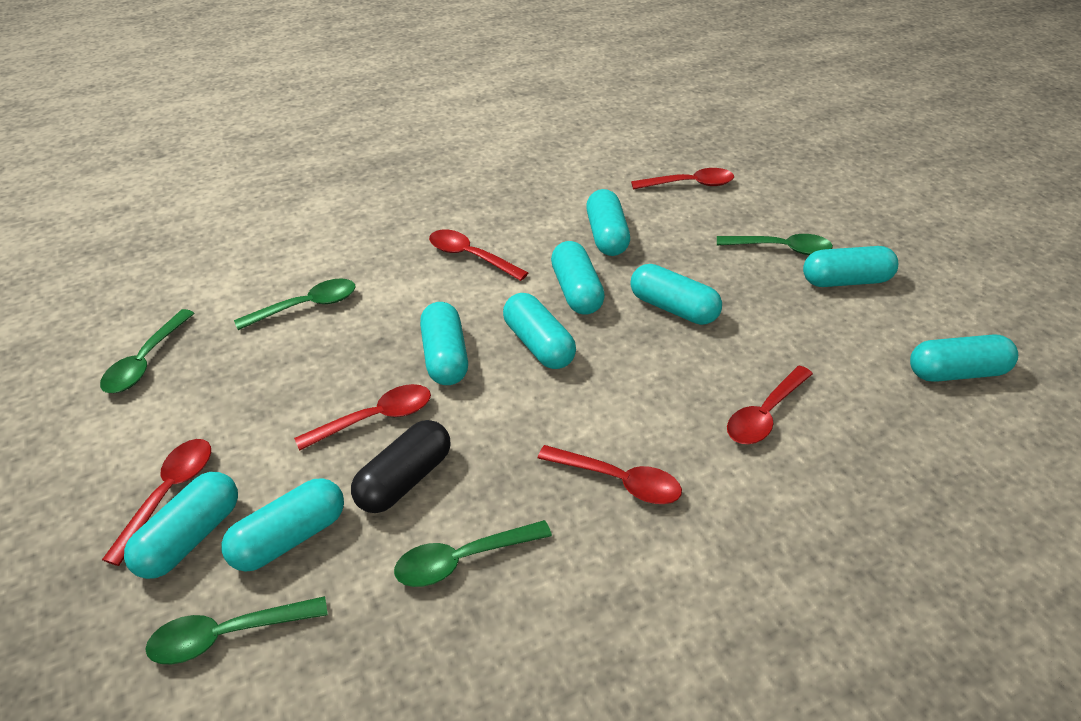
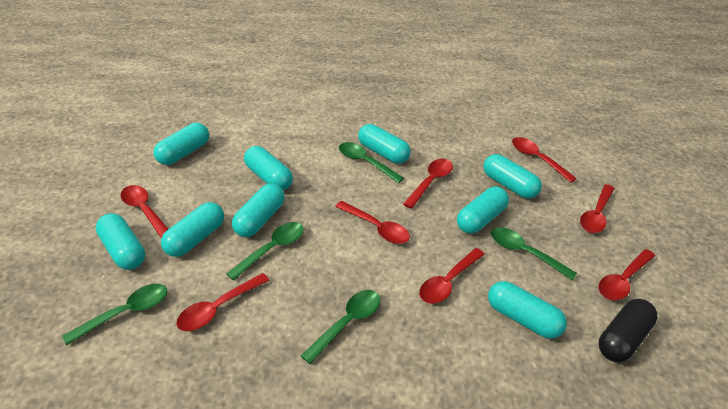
red spoon: 6 -> 8

